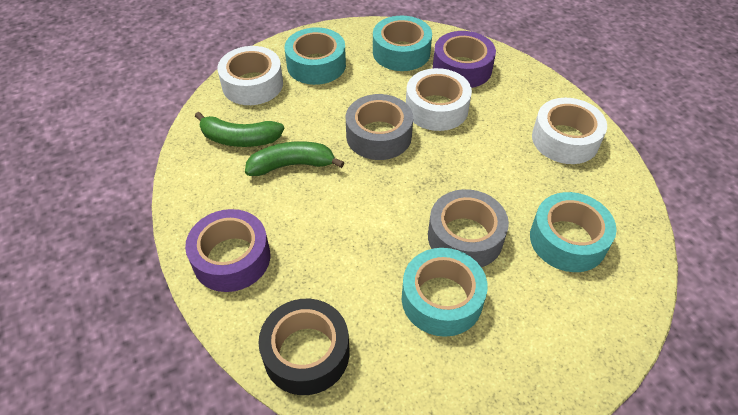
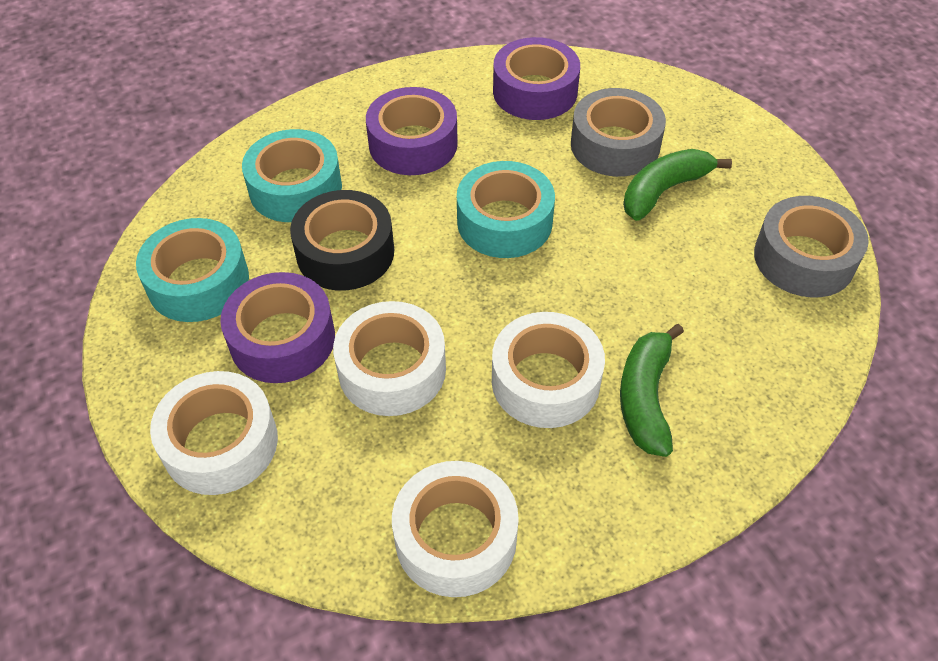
purple tape: 2 -> 3
turquoise tape: 4 -> 3
white tape: 3 -> 4

